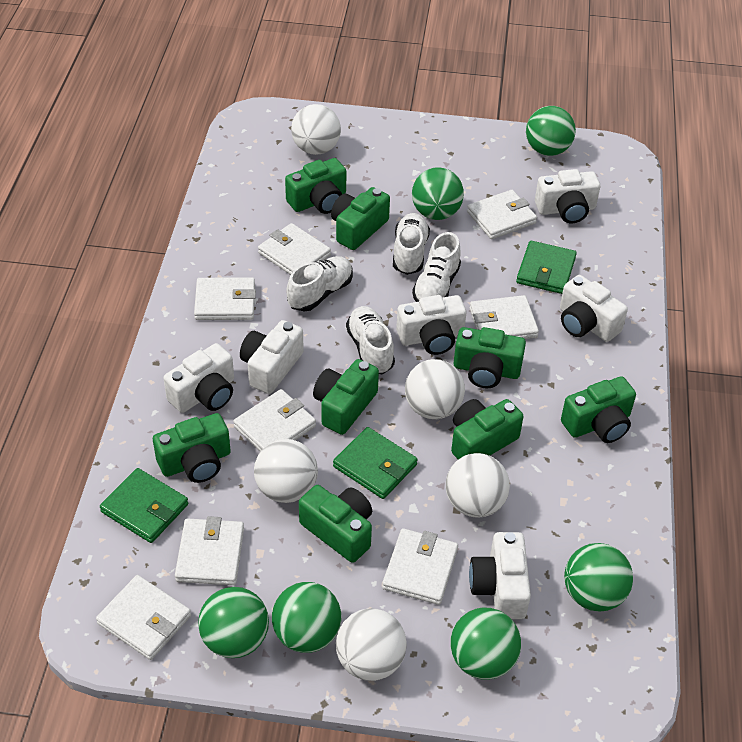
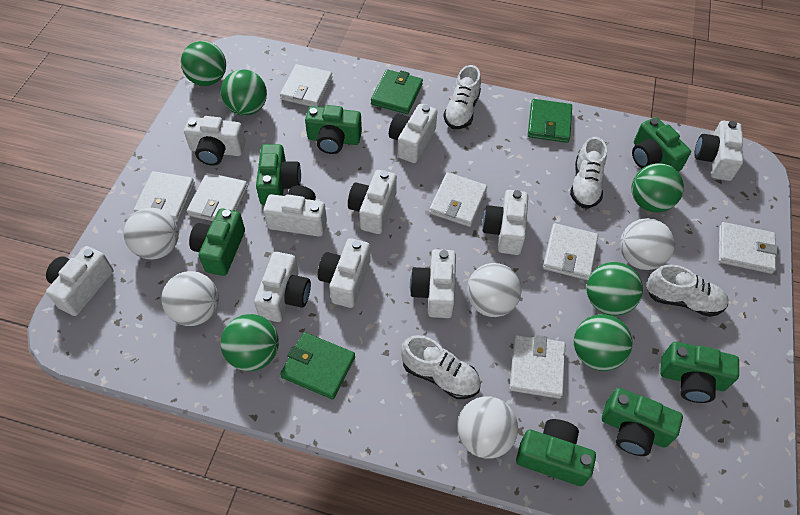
green camera: 8 -> 7
white camera: 6 -> 10
white wallet: 8 -> 7

